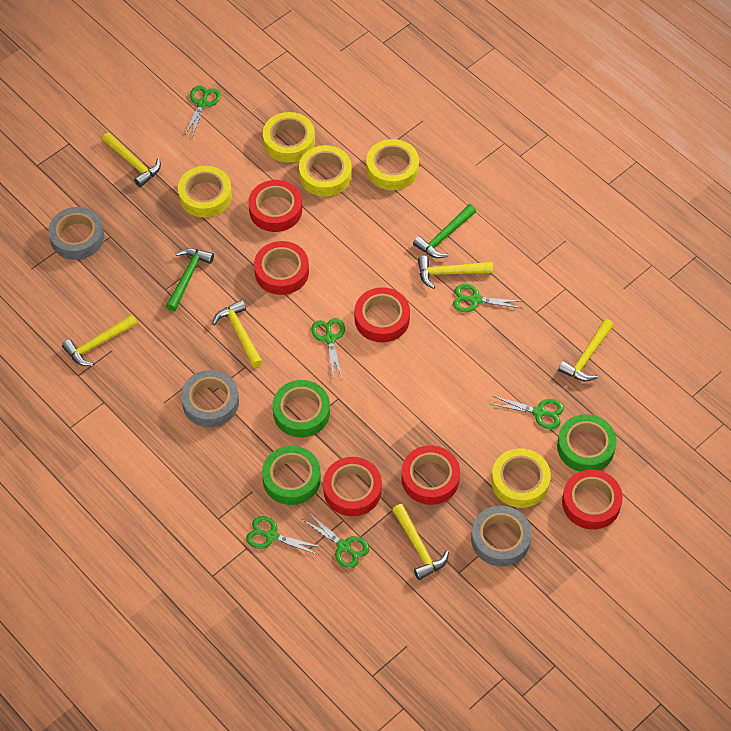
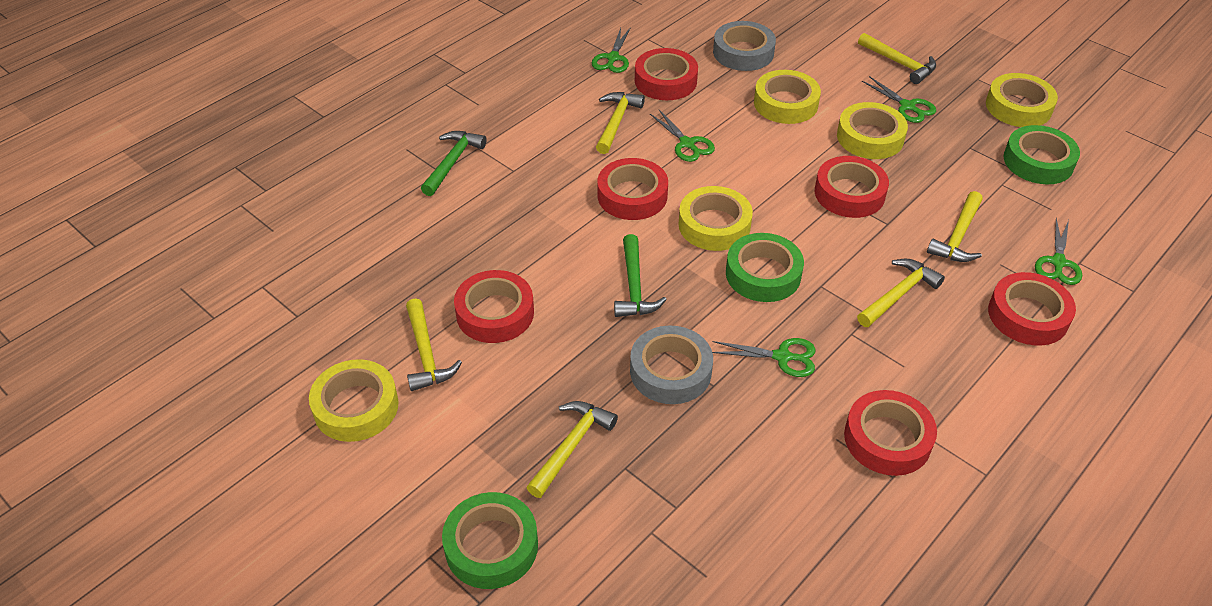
green scissors: 6 -> 5
grey tape: 3 -> 2

